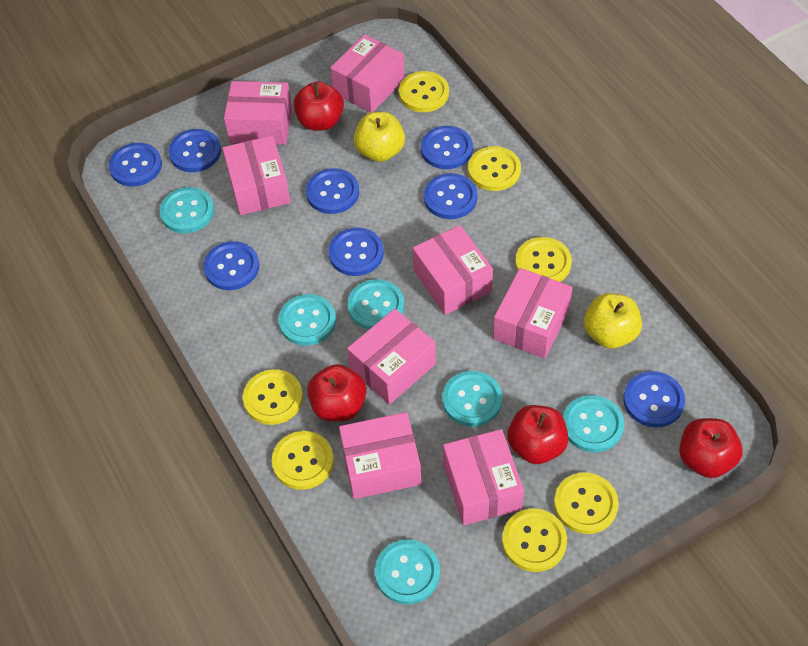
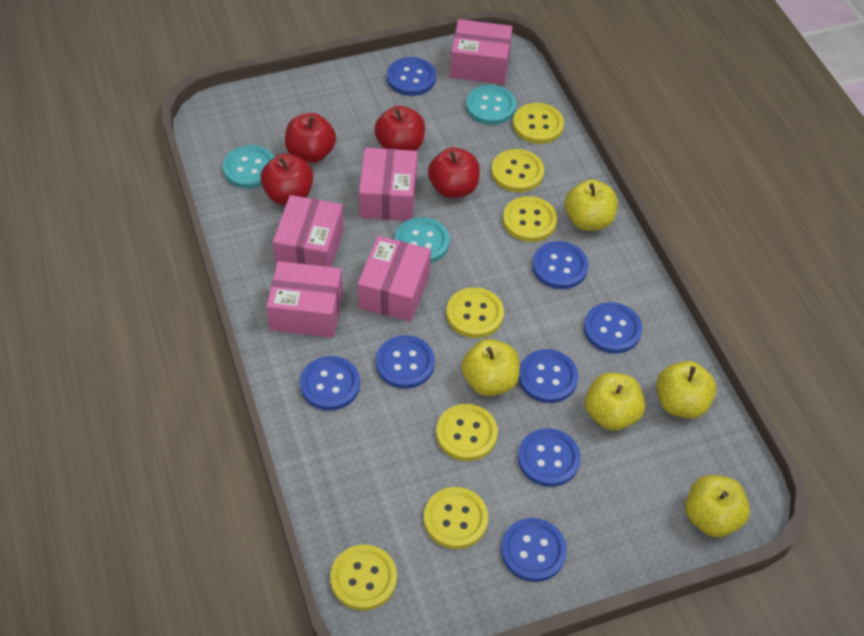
pink box: 8 -> 5
turquoise button: 6 -> 3
yellow apple: 2 -> 5

